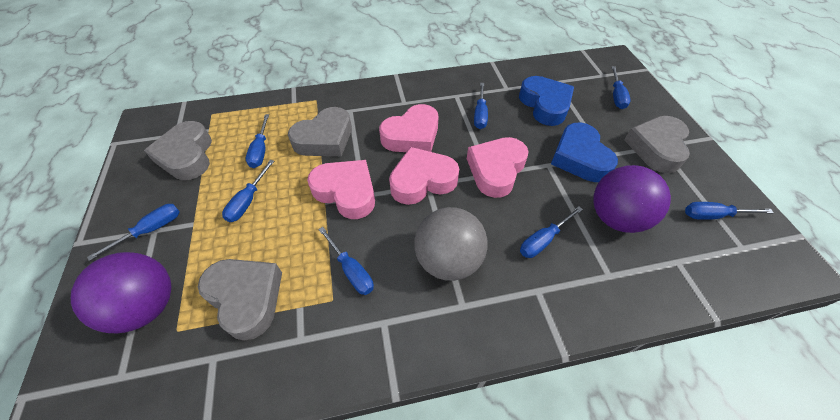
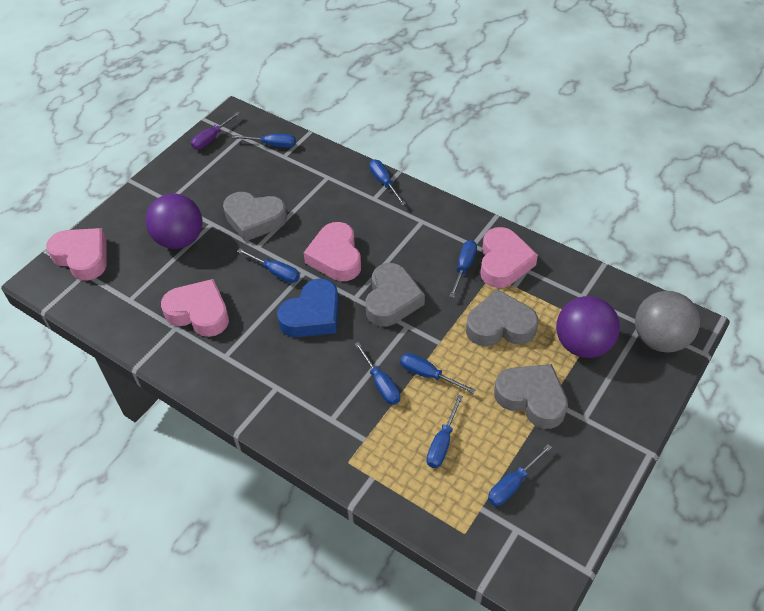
blue heart: 2 -> 1
purple screwdriver: 0 -> 1

